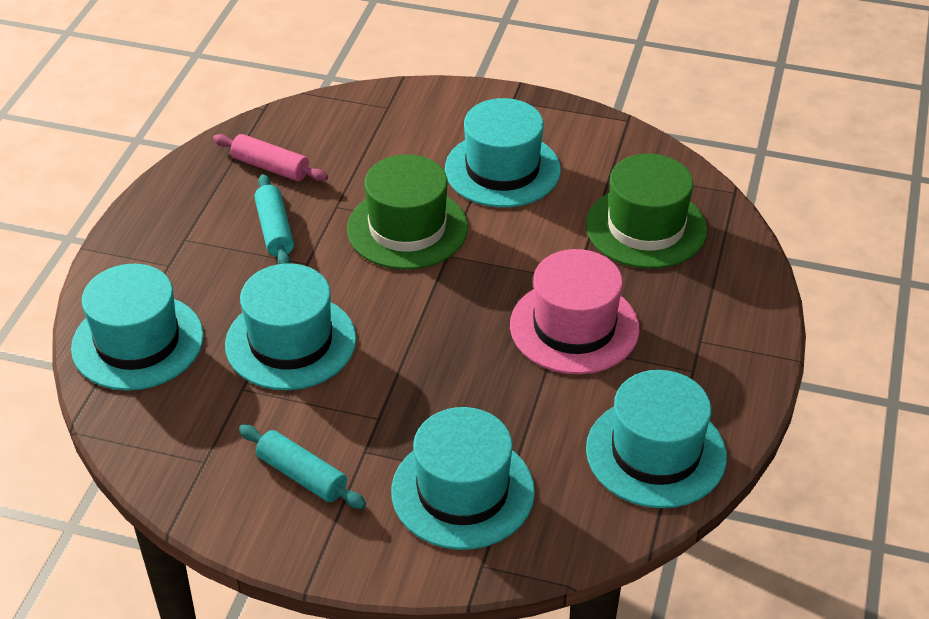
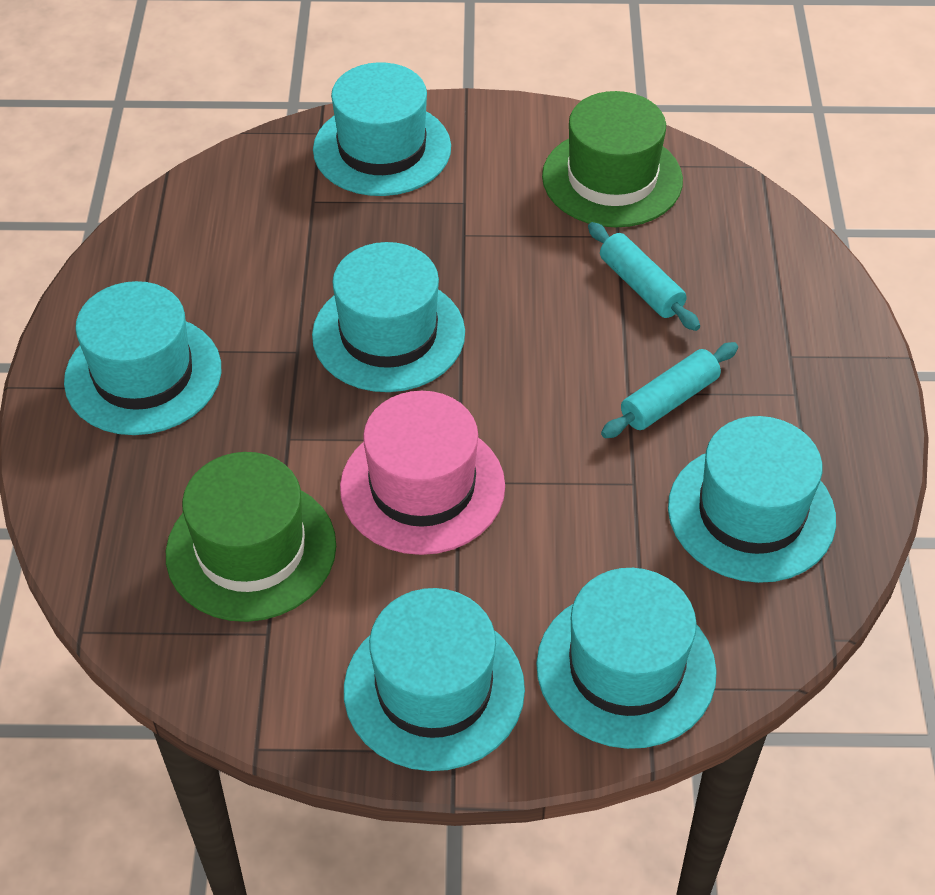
pink rolling pin: 1 -> 0
turquoise hat: 5 -> 6

